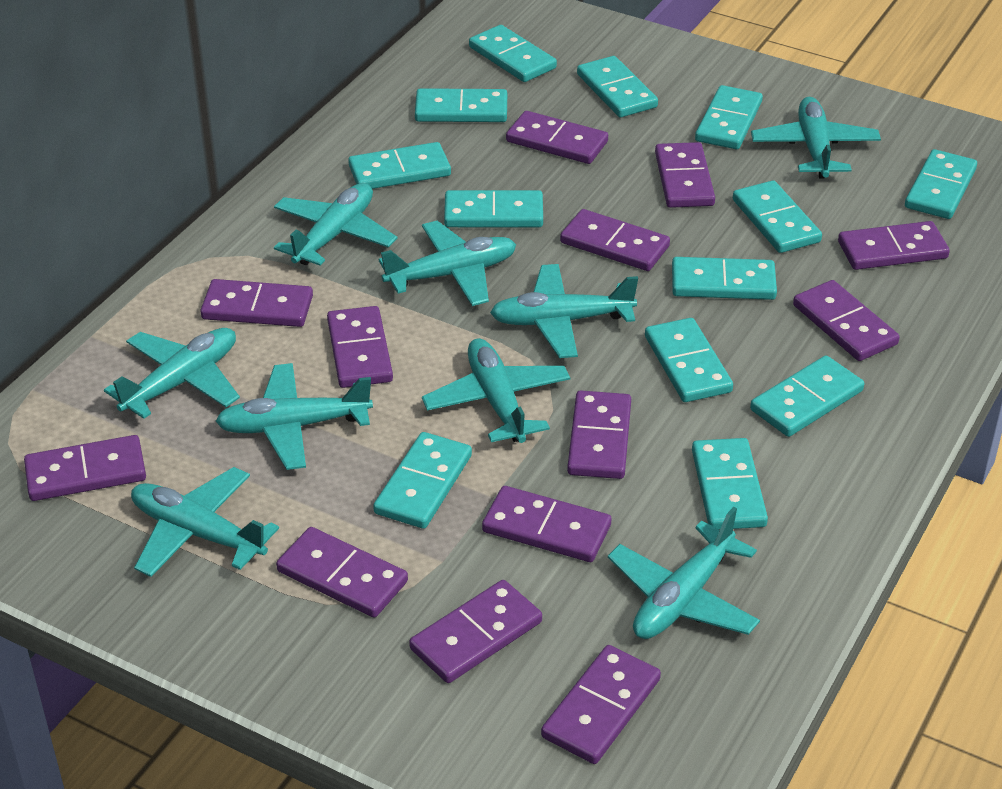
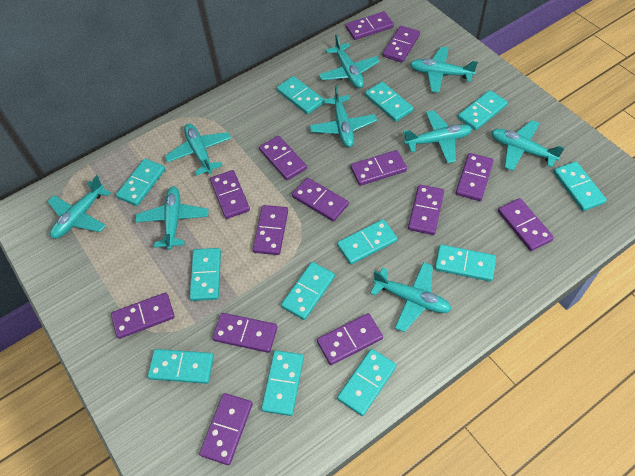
purple domino: 13 -> 14
turquoise domino: 13 -> 12

